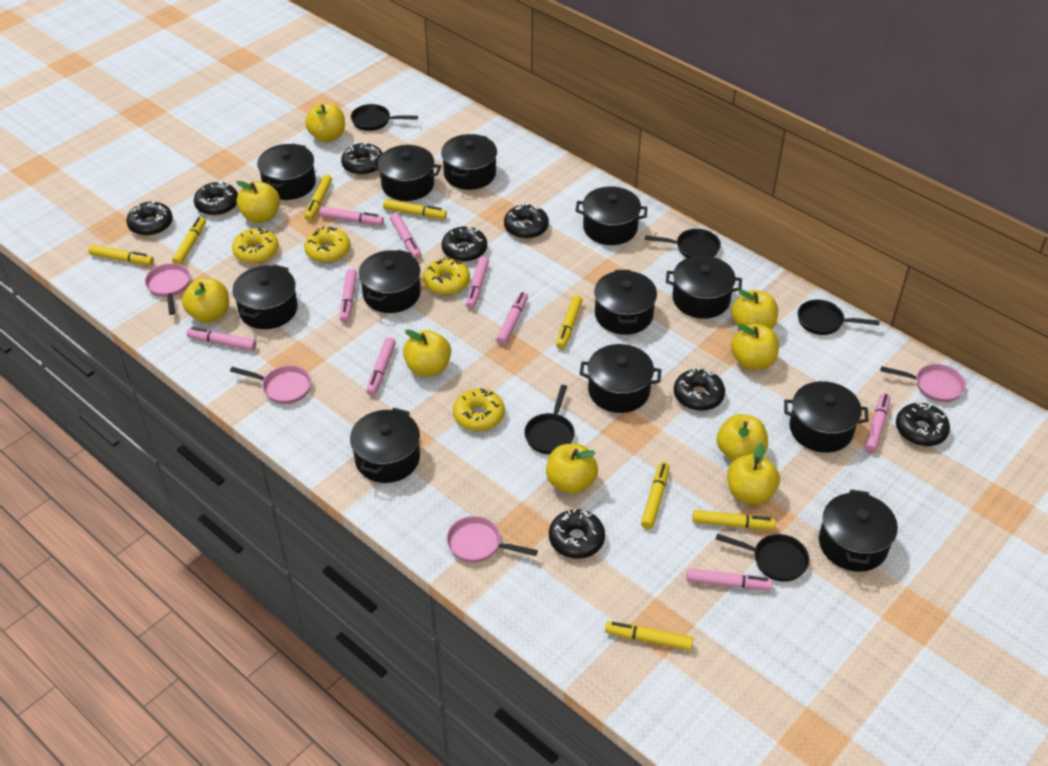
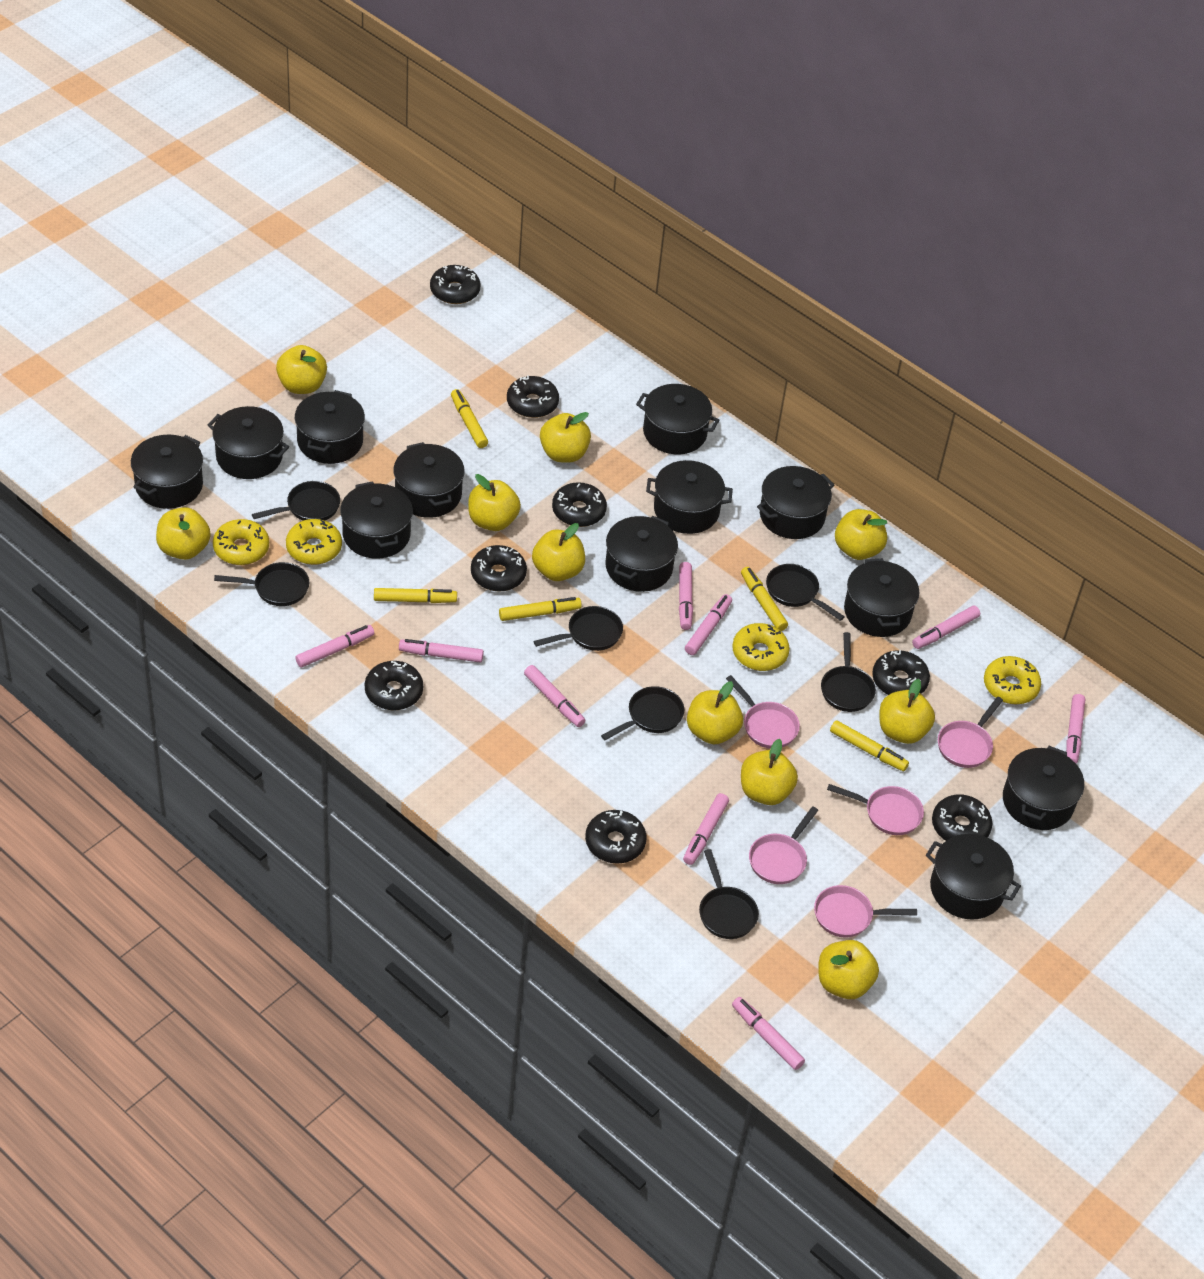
black pan: 5 -> 7
pink pan: 4 -> 5
yellow apple: 9 -> 10
yellow marker: 8 -> 5

